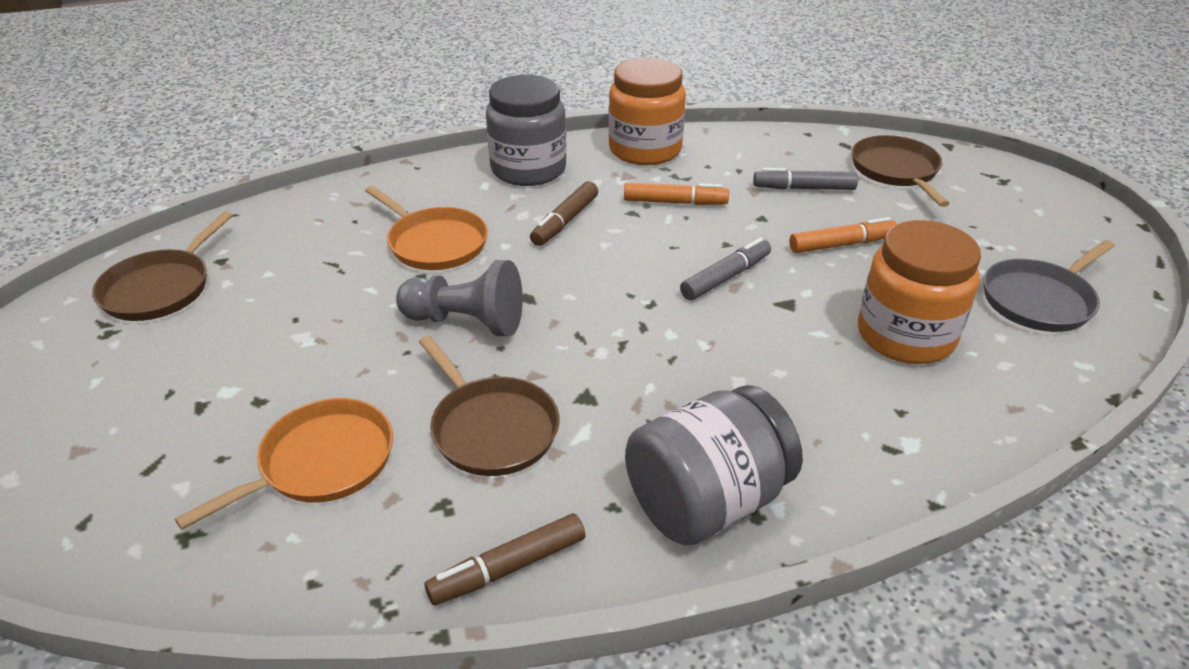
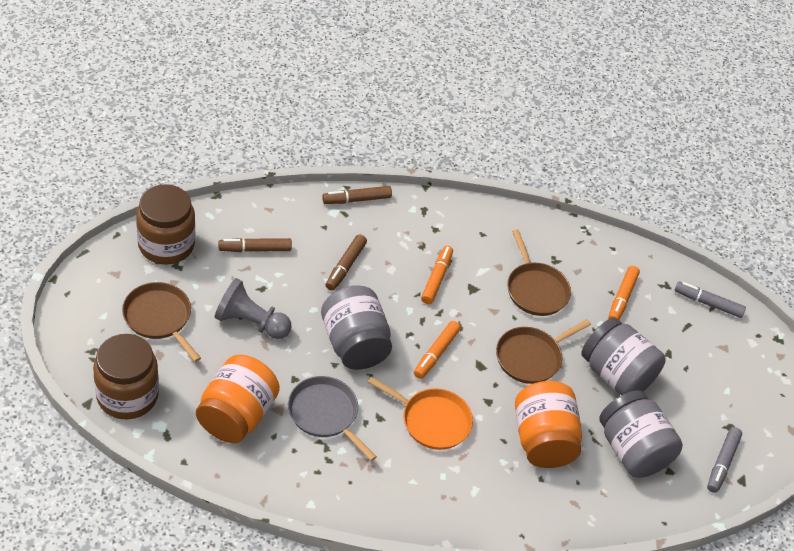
brown jar: 0 -> 2
brown marker: 2 -> 3
grey jar: 2 -> 3
orange marker: 2 -> 3
orange pan: 2 -> 1

